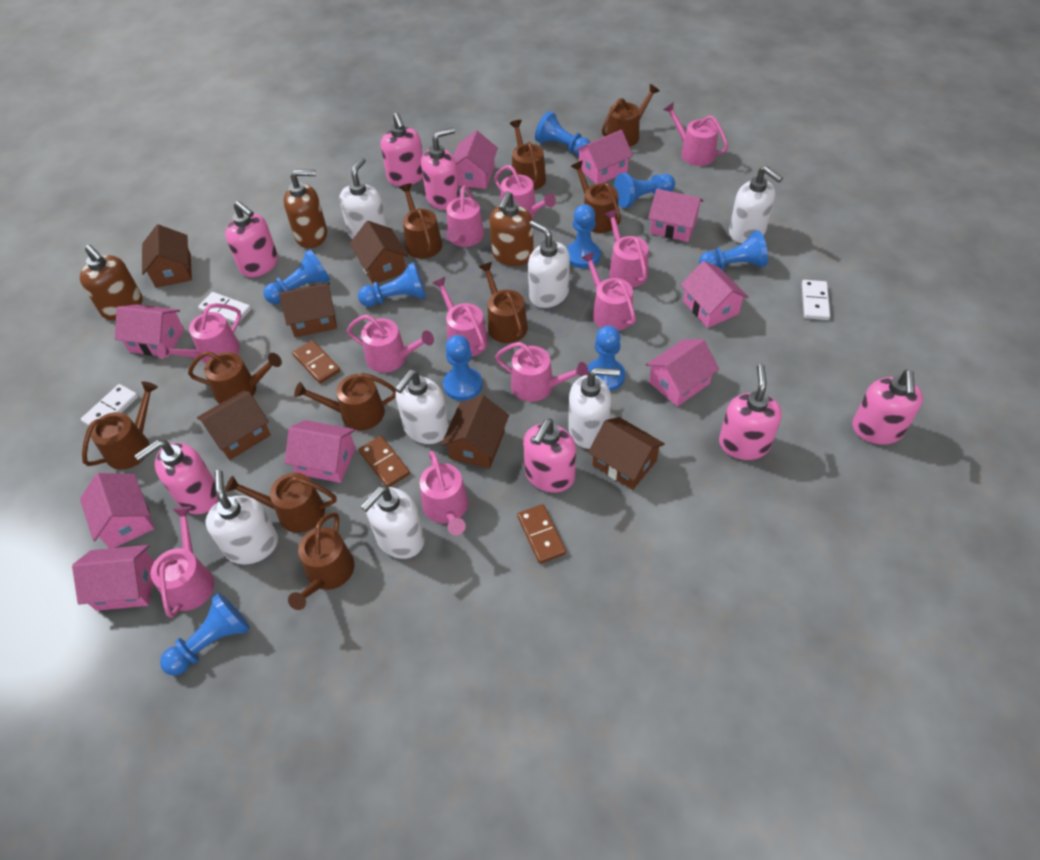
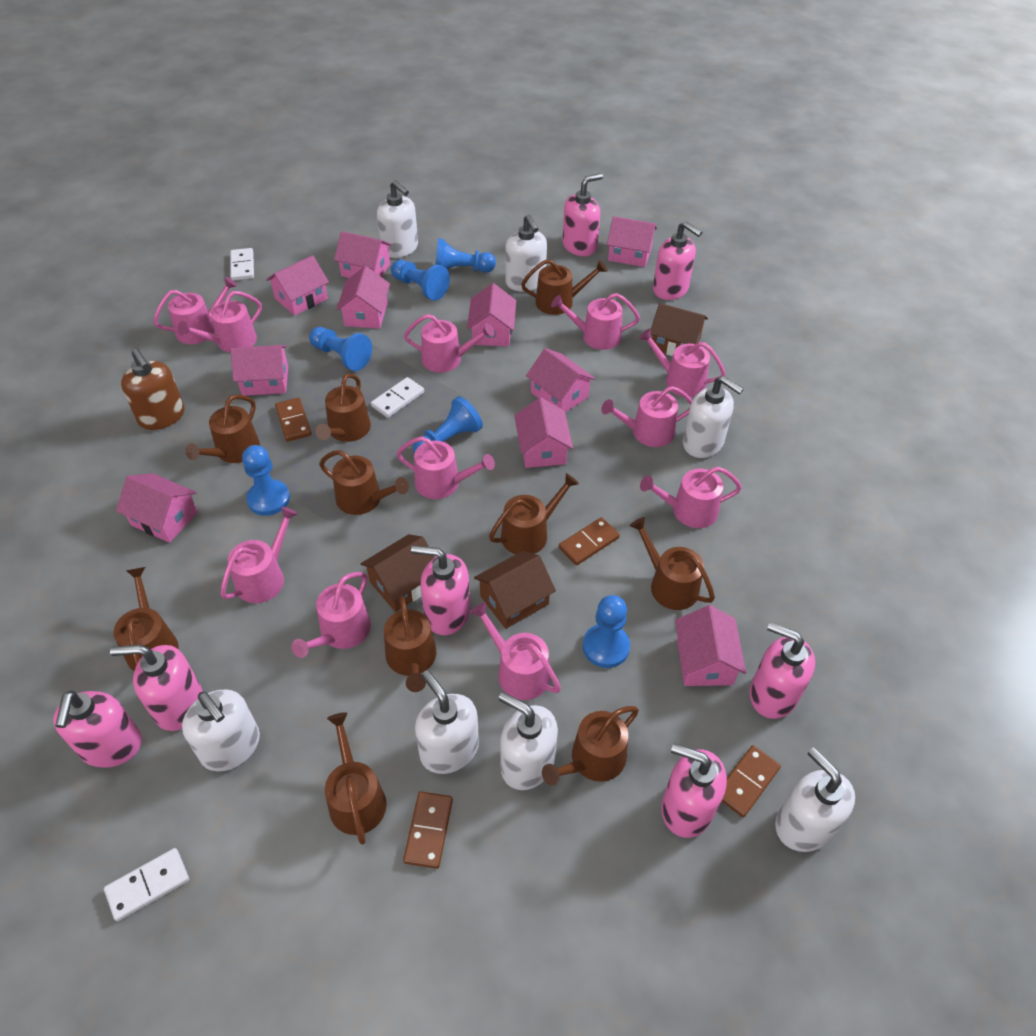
blue pawn: 9 -> 6
brown domino: 3 -> 4
brown house: 6 -> 3
brown soap dispenser: 3 -> 1
pink house: 9 -> 10

